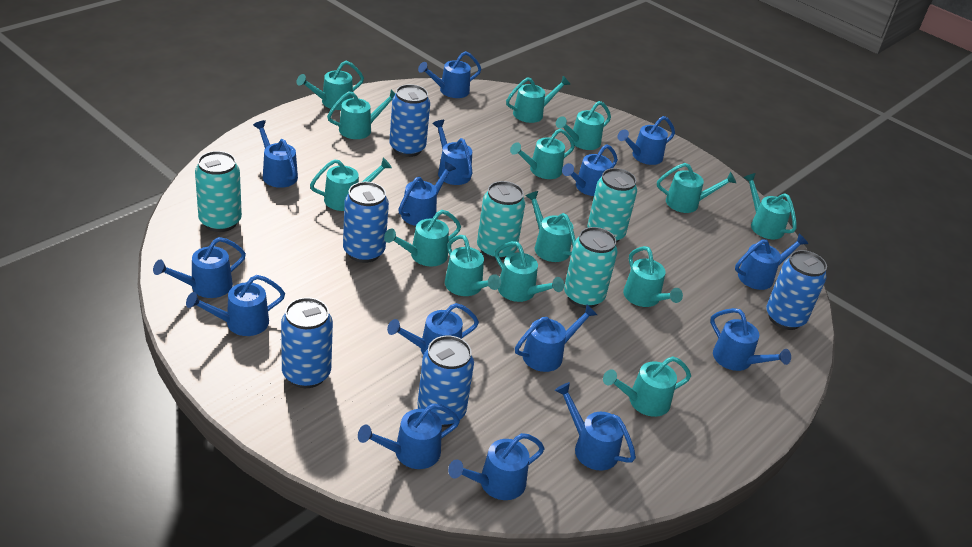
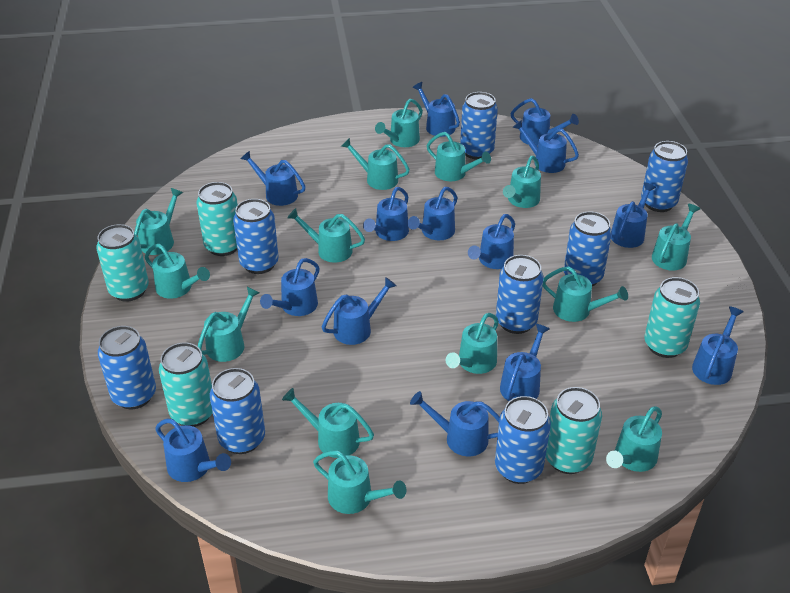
blue can: 5 -> 8
blue watering can: 15 -> 14
turquoise can: 4 -> 5

